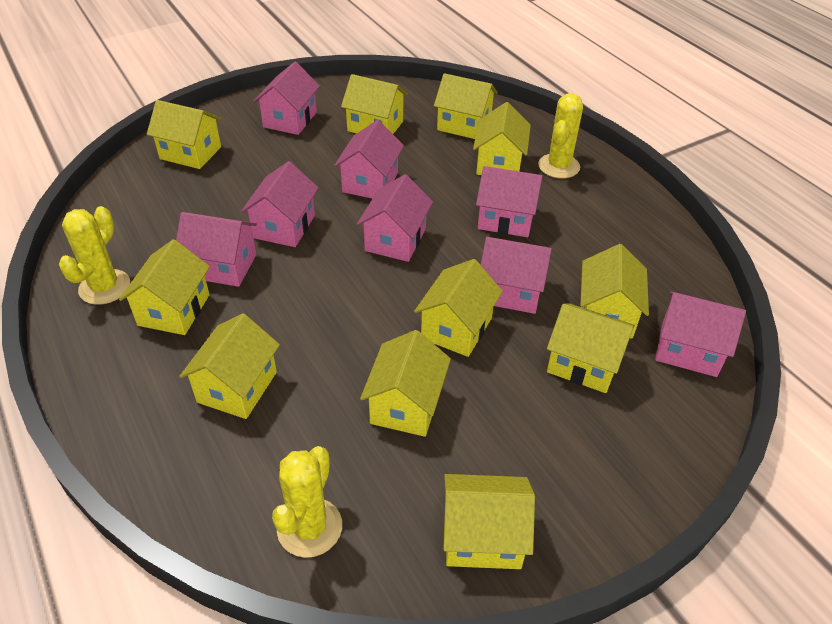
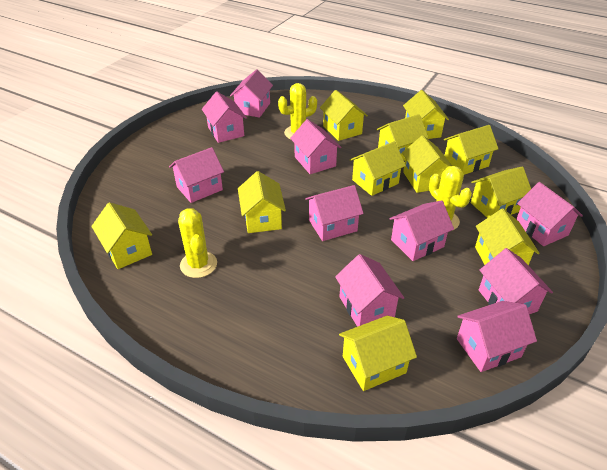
pink house: 8 -> 10

